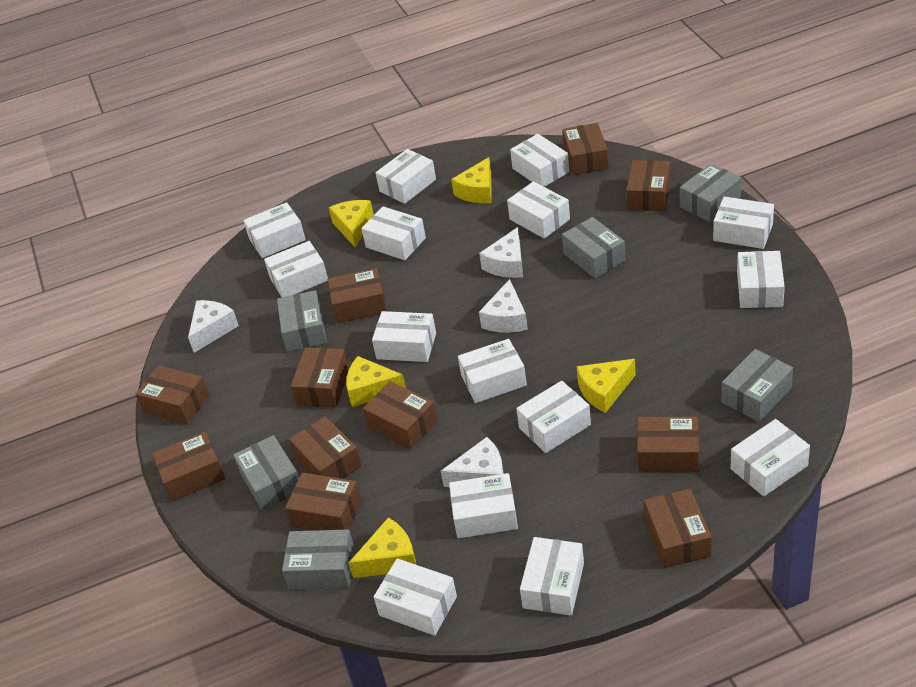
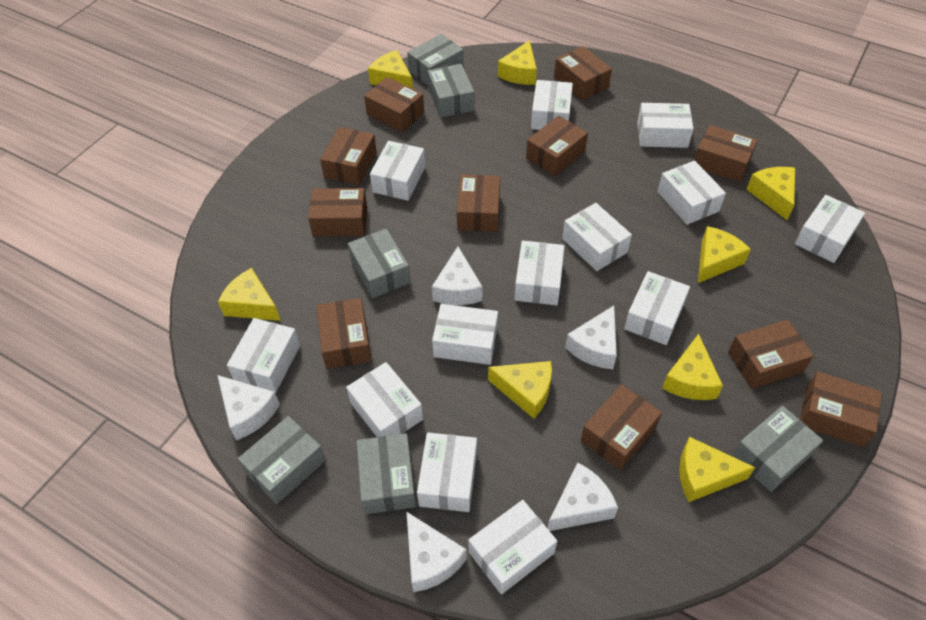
white box: 15 -> 13
white cheese: 4 -> 5
yellow cheese: 5 -> 8

